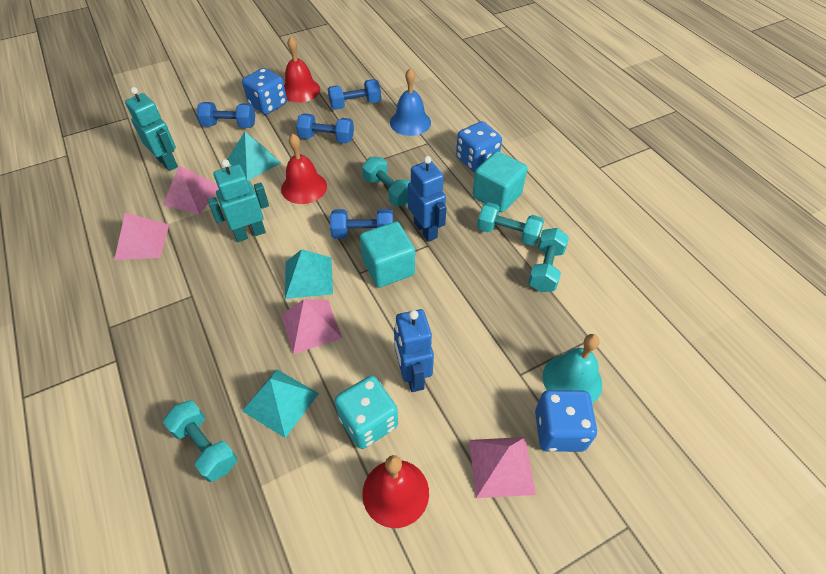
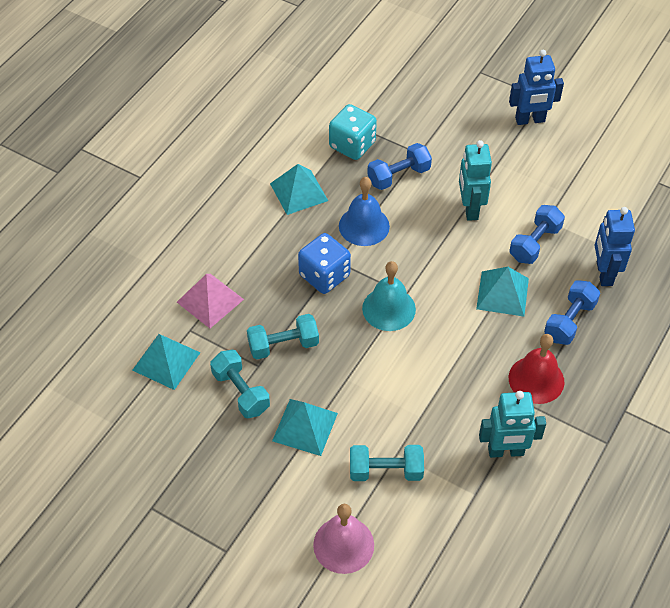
blue dice: 3 -> 1
blue dumbbell: 4 -> 3
pink bell: 0 -> 1
pink pyramid: 4 -> 1
red bell: 3 -> 1
turquoise cube: 2 -> 0
turquoise dumbbell: 4 -> 3
turquoise pyramid: 3 -> 4

